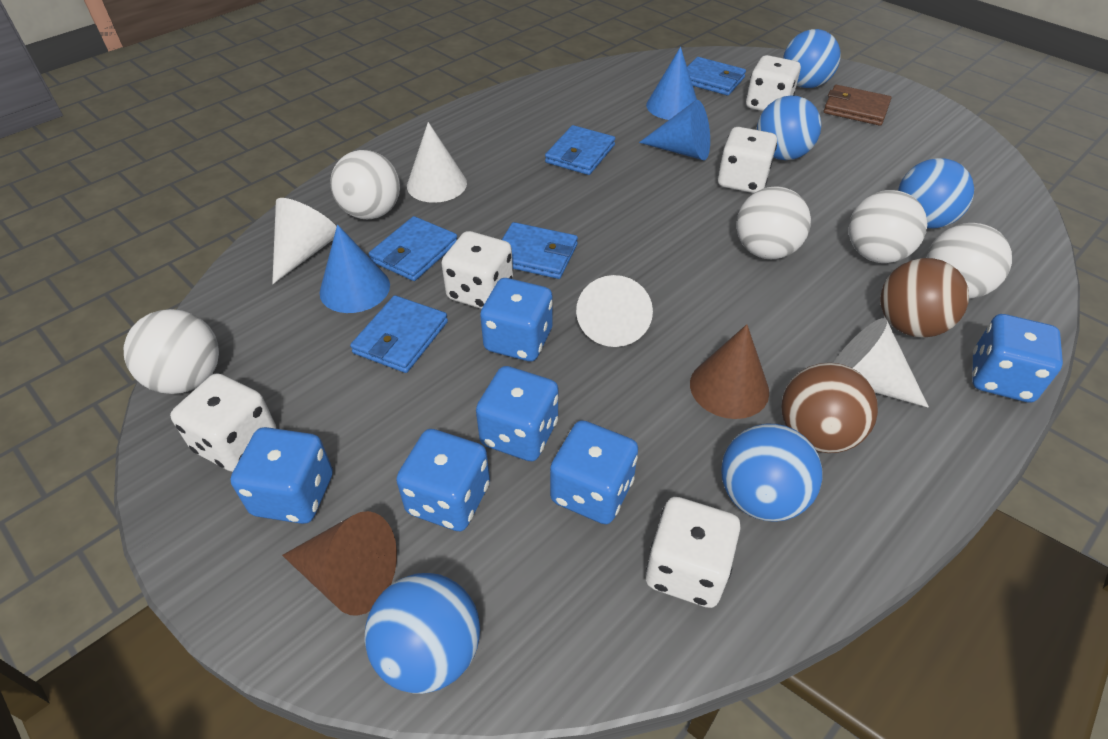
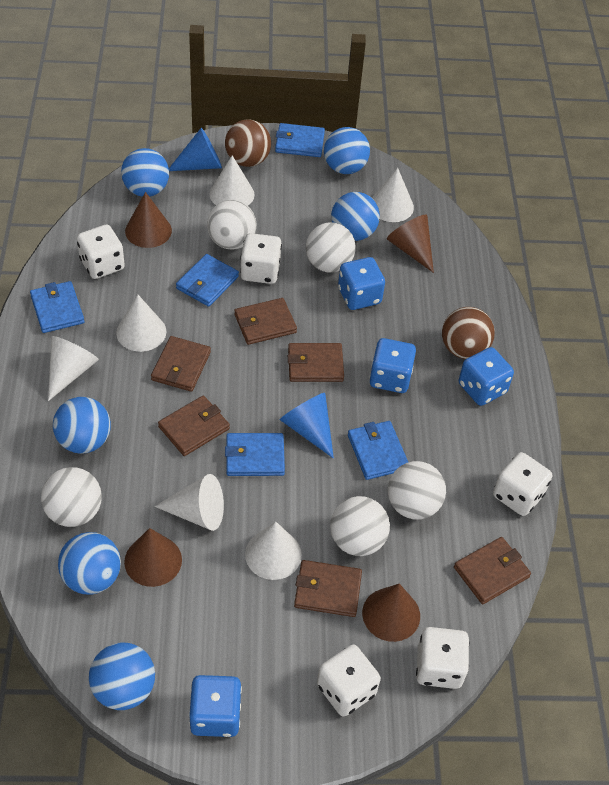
blue ball: 5 -> 6
blue cone: 3 -> 2
blue dice: 6 -> 4
brown cone: 2 -> 4
brown wallet: 1 -> 6
white cone: 4 -> 6

